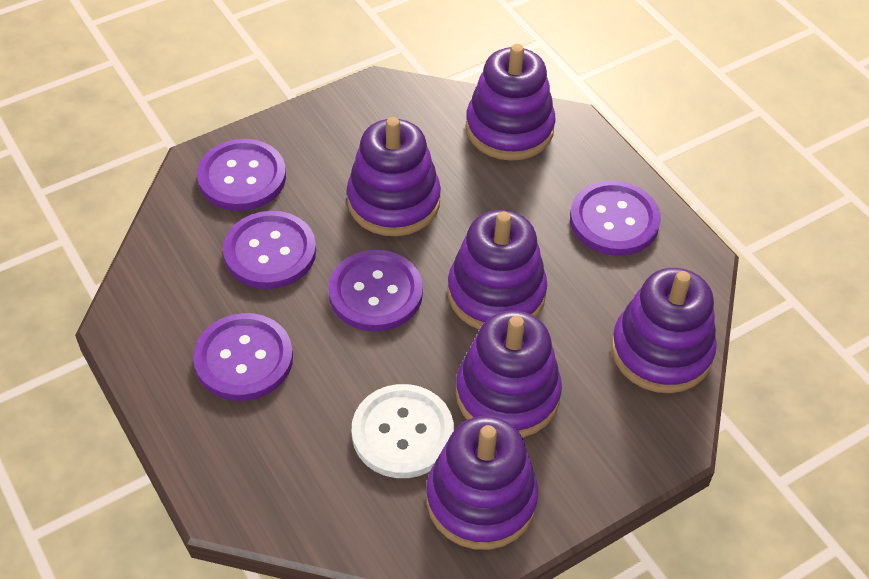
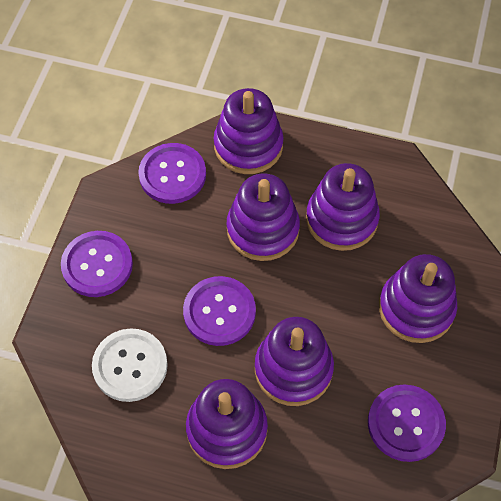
purple button: 5 -> 4

